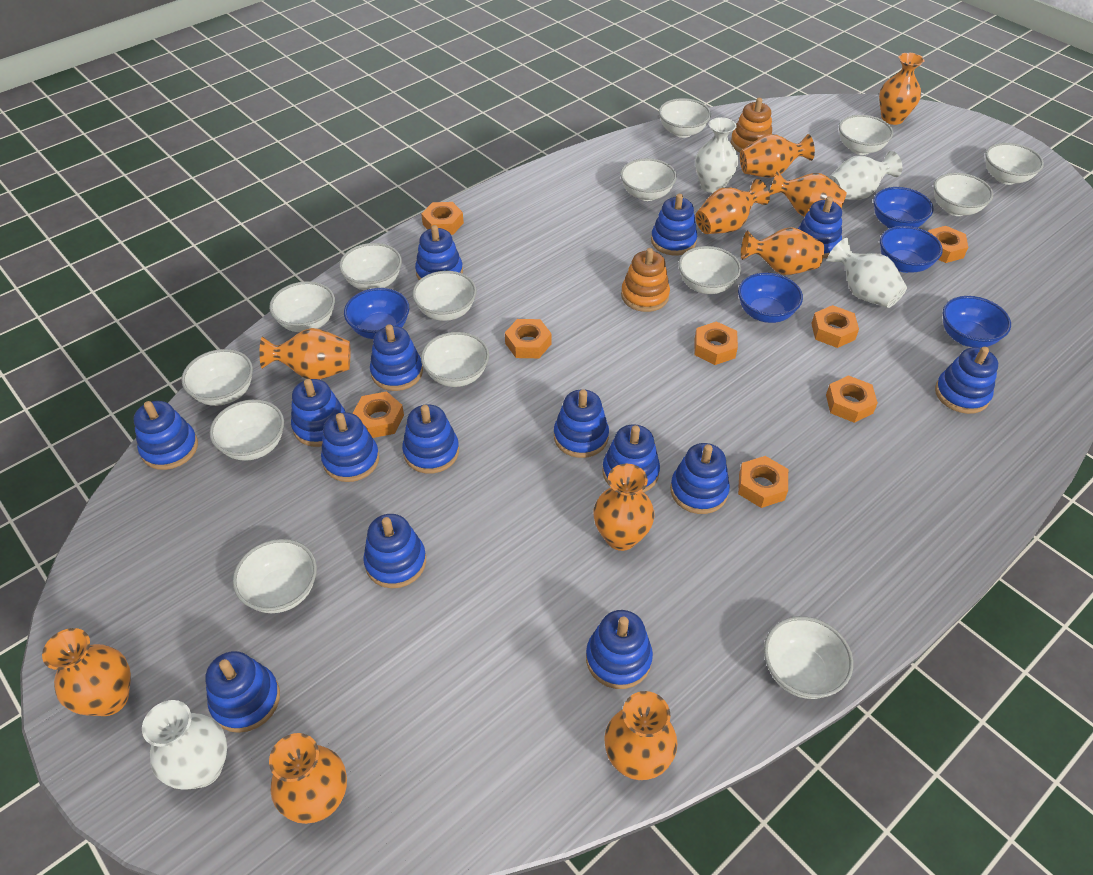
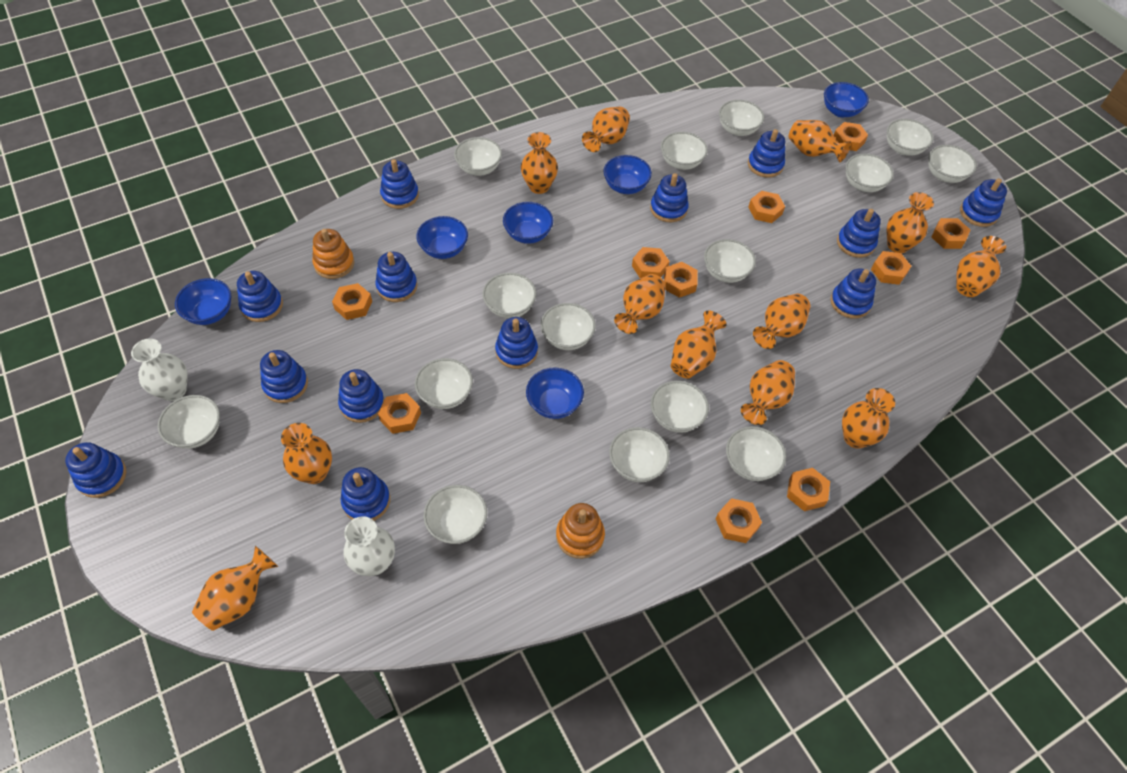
blue bowl: 5 -> 6
blue stacking toy: 15 -> 13
orange nut: 8 -> 10
orange vase: 10 -> 12
white bowl: 14 -> 15
white vase: 4 -> 2

